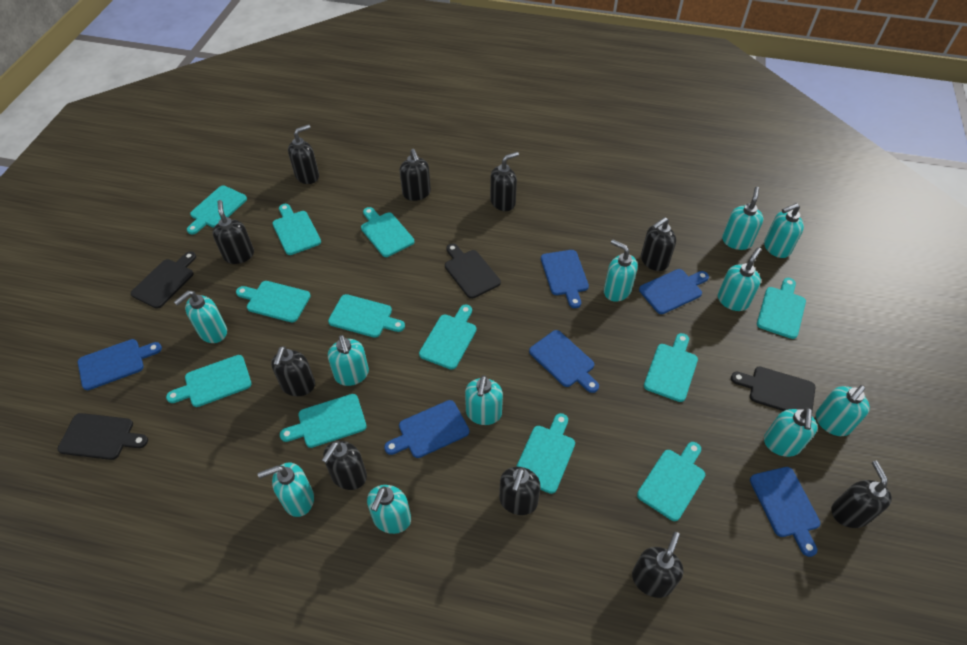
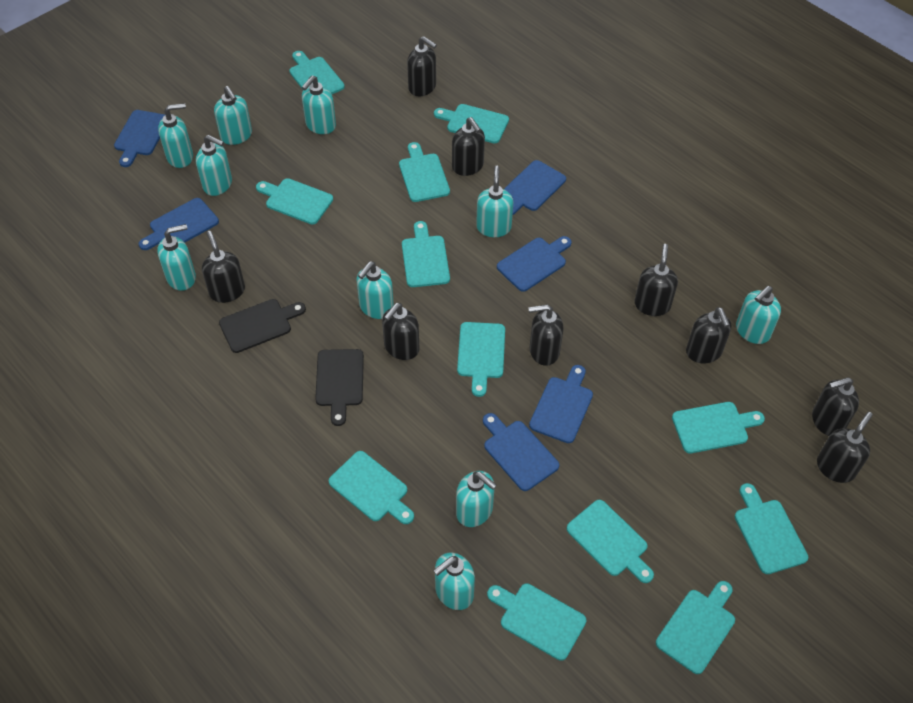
black cutting board: 4 -> 2
black soap dispenser: 10 -> 9
turquoise soap dispenser: 11 -> 10

